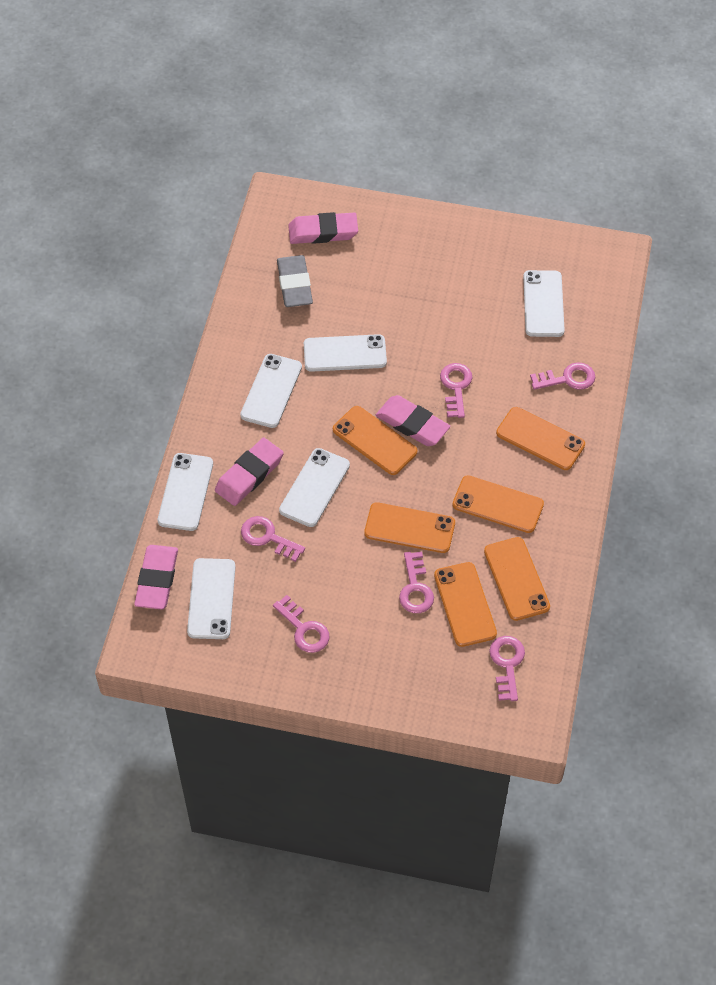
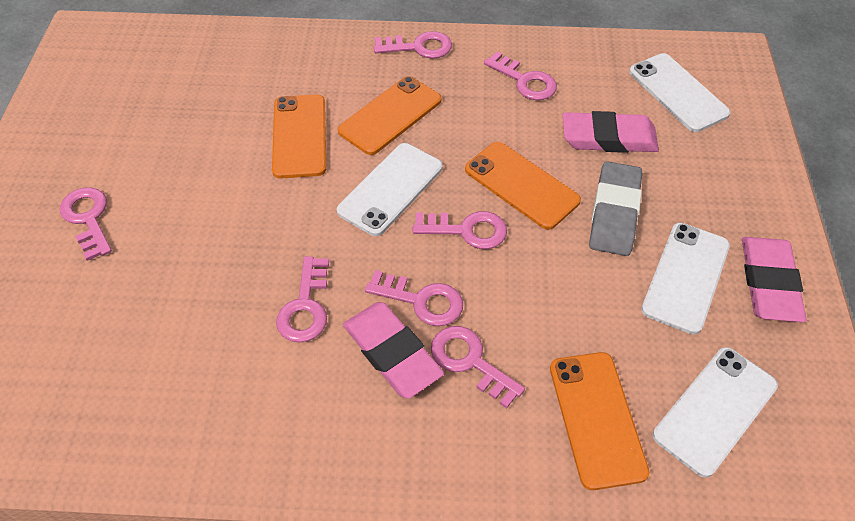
orange phone: 6 -> 4
pink eraser: 4 -> 3
pink key: 6 -> 7
white phone: 6 -> 4

